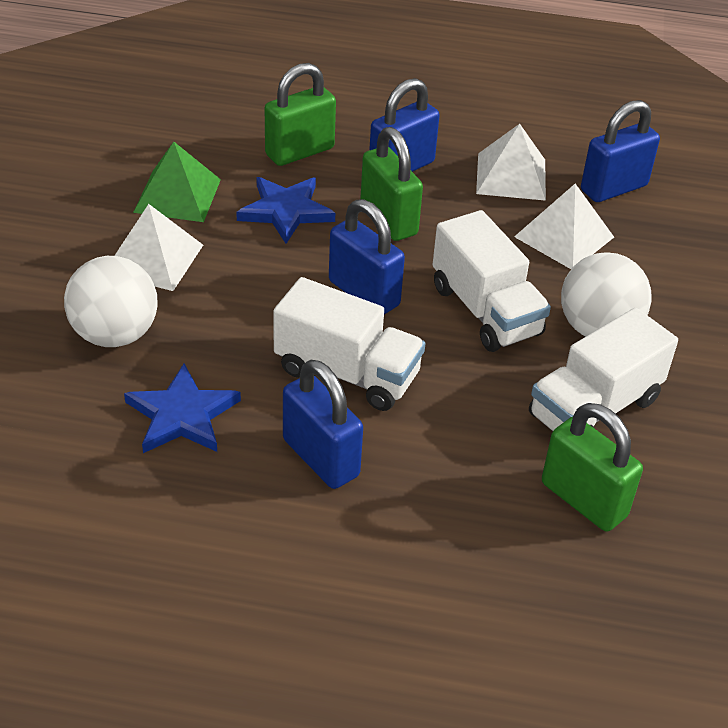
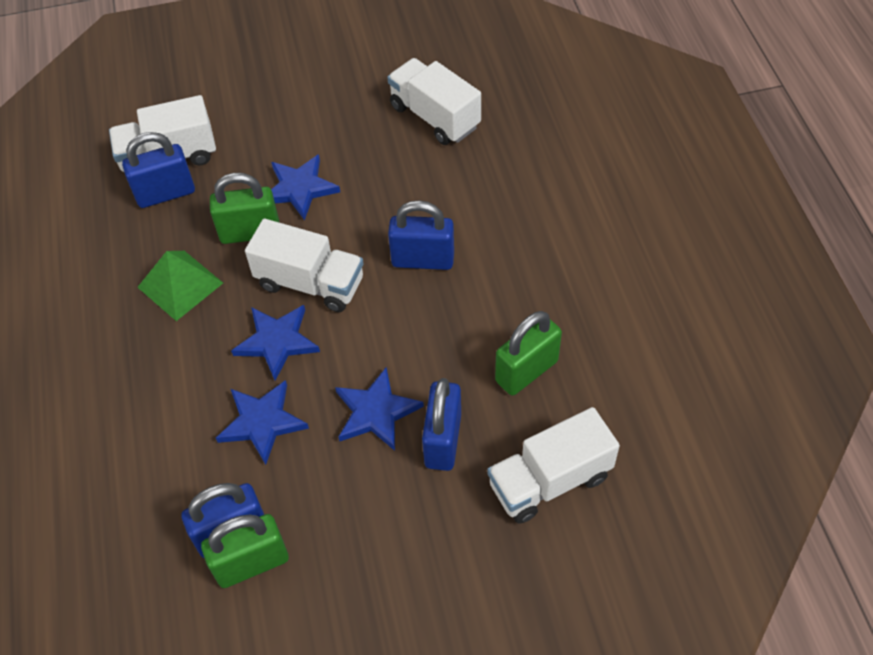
blue star: 2 -> 4
white ball: 2 -> 0
white pyramid: 3 -> 0
white truck: 3 -> 4

